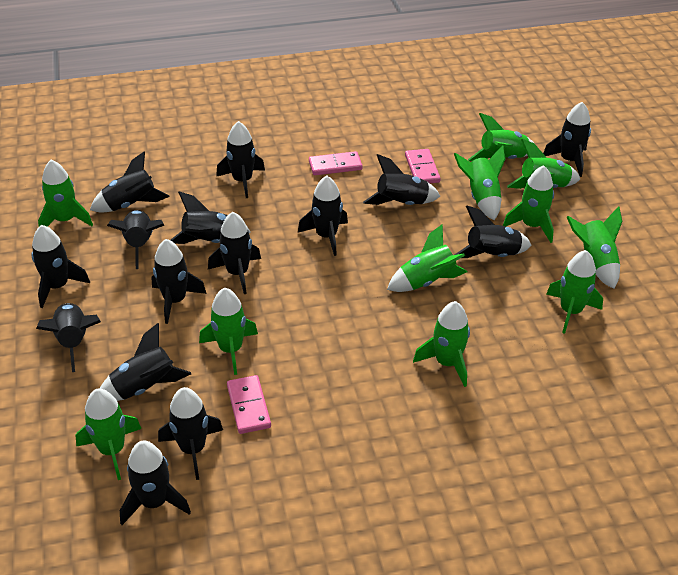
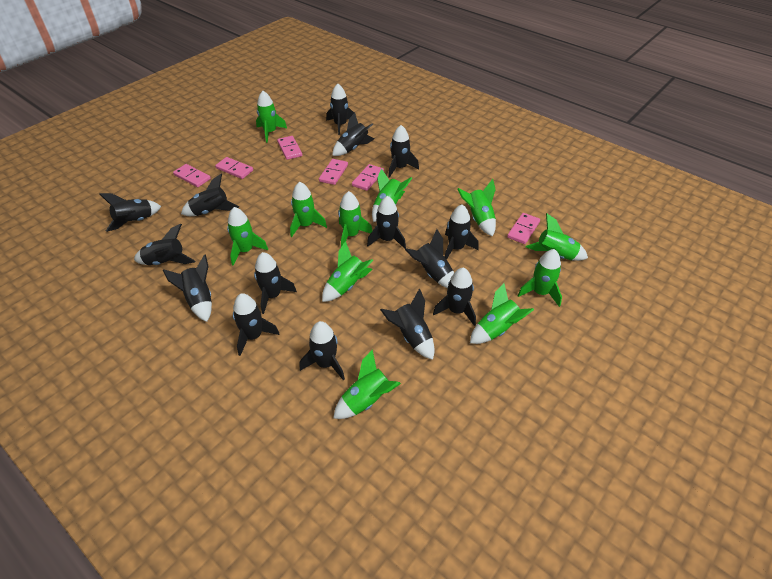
pink domino: 3 -> 6

